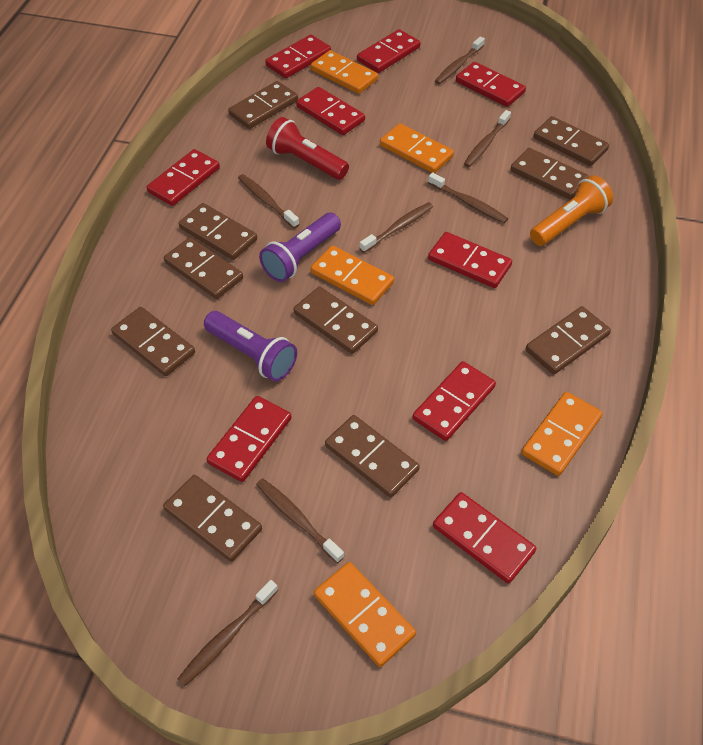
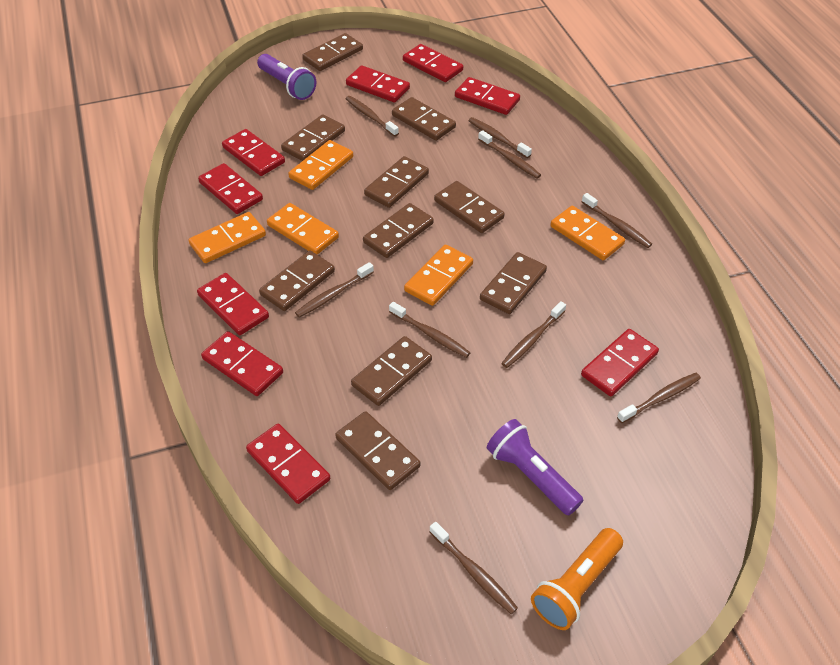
brown toothbrush: 7 -> 9
red flashlight: 1 -> 0

